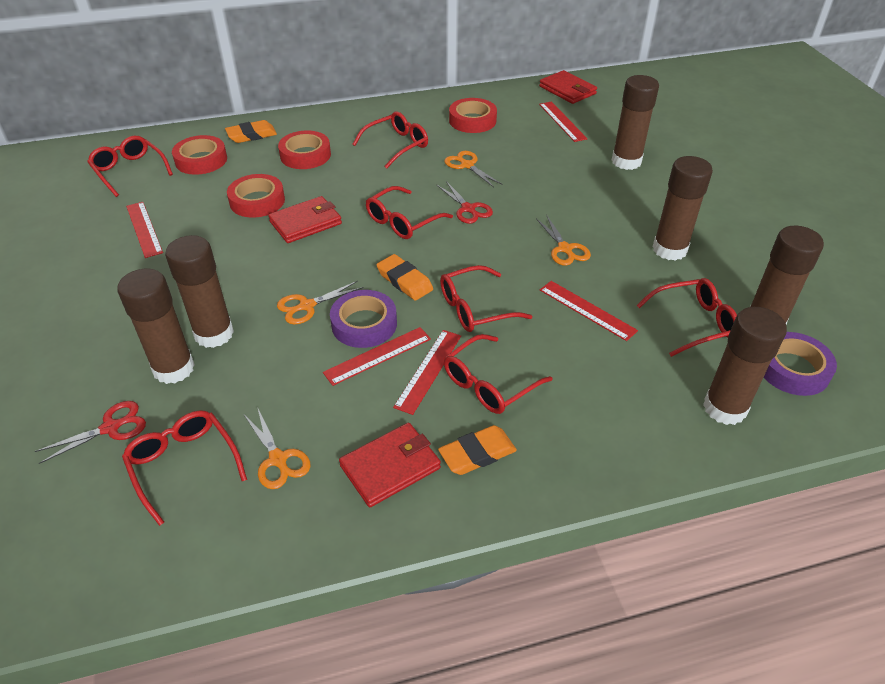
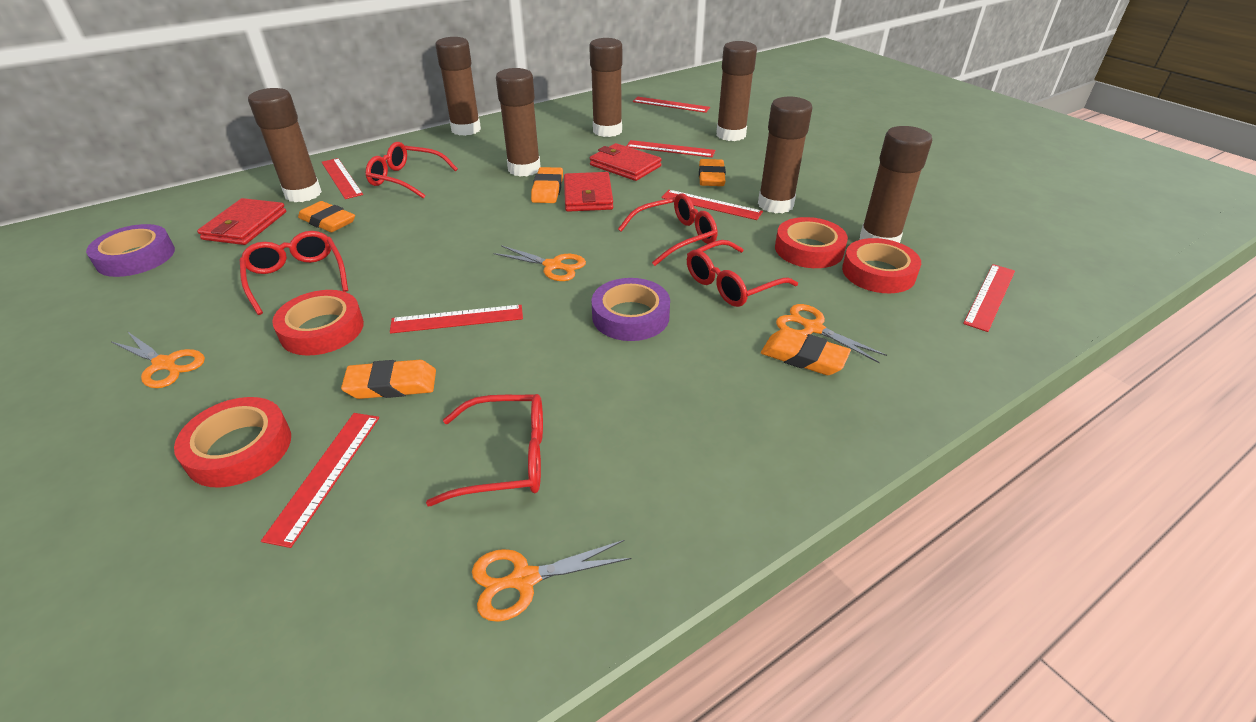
brown glue stick: 6 -> 7
orange eraser: 3 -> 5
red glasses: 7 -> 5
red ruler: 5 -> 7
red scissors: 2 -> 0

